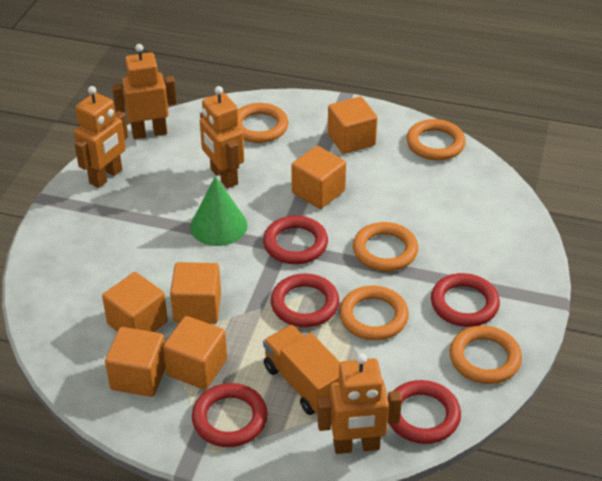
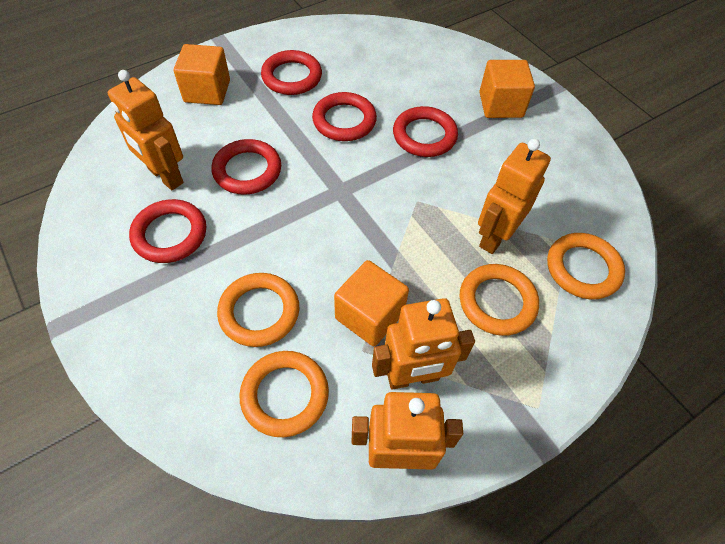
green cone: 1 -> 0
orange cube: 6 -> 3
orange ring: 5 -> 4
orange truck: 1 -> 0

